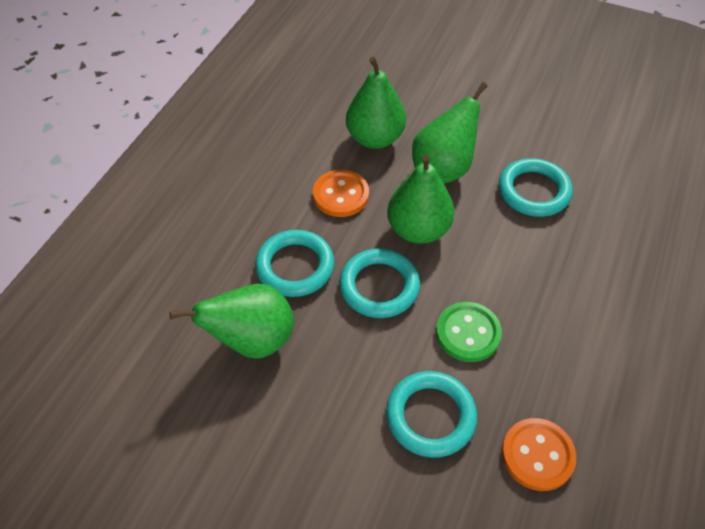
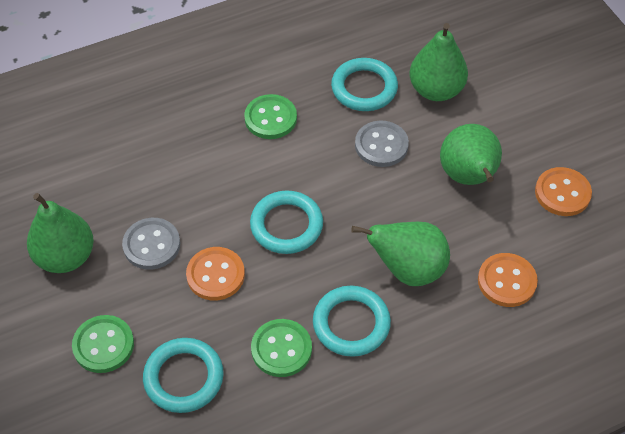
green button: 1 -> 3
grey button: 0 -> 2
orange button: 2 -> 3

